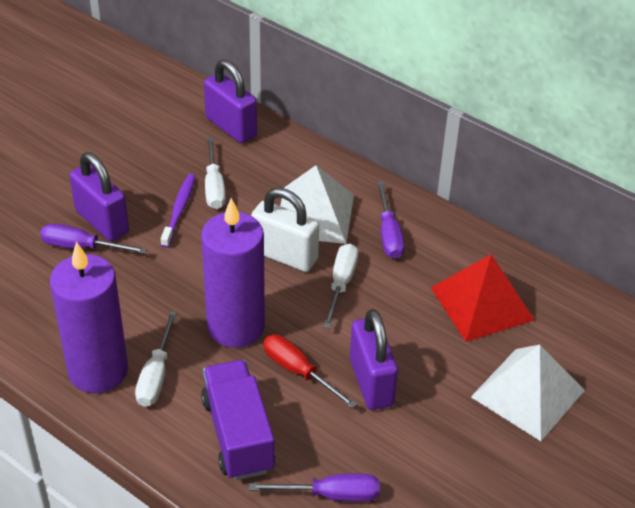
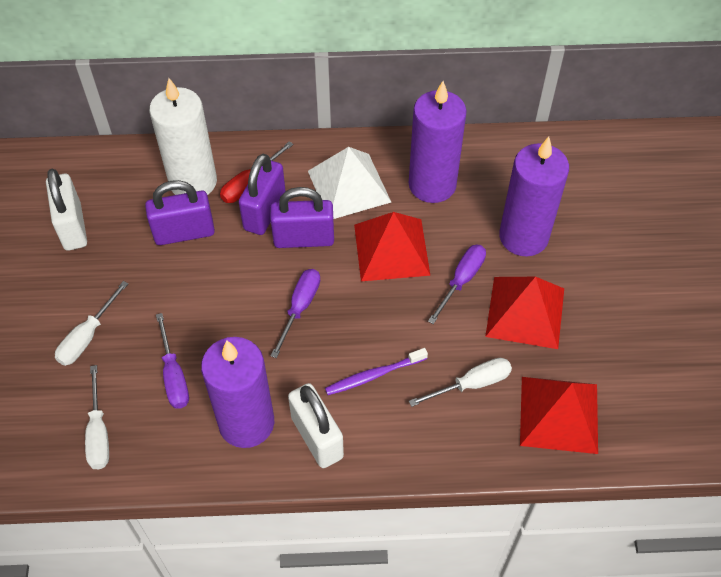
purple candle: 2 -> 3
purple truck: 1 -> 0
red pyramid: 1 -> 3
white candle: 0 -> 1
white padlock: 1 -> 2
white pyramid: 2 -> 1

